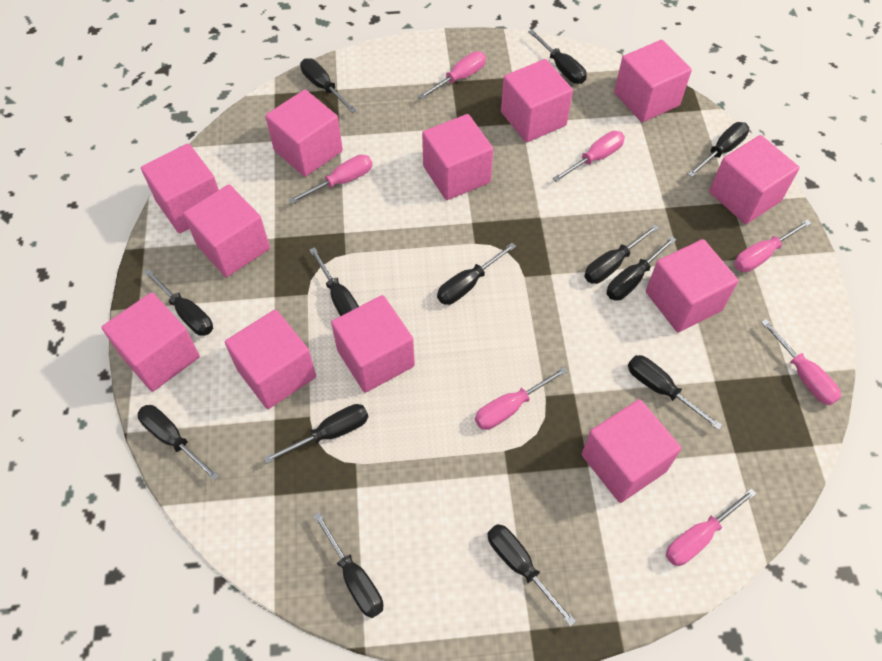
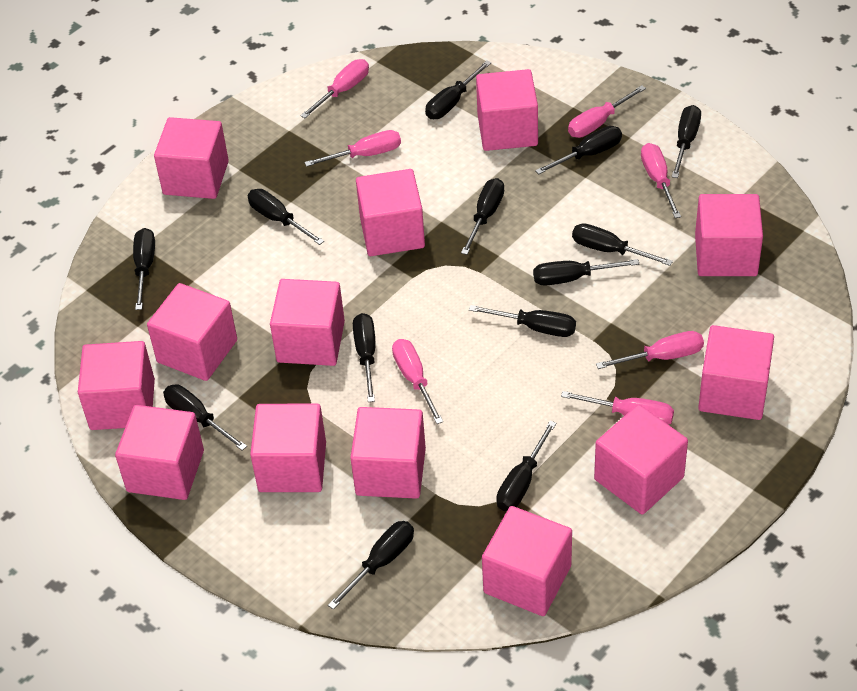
pink cube: 12 -> 13

